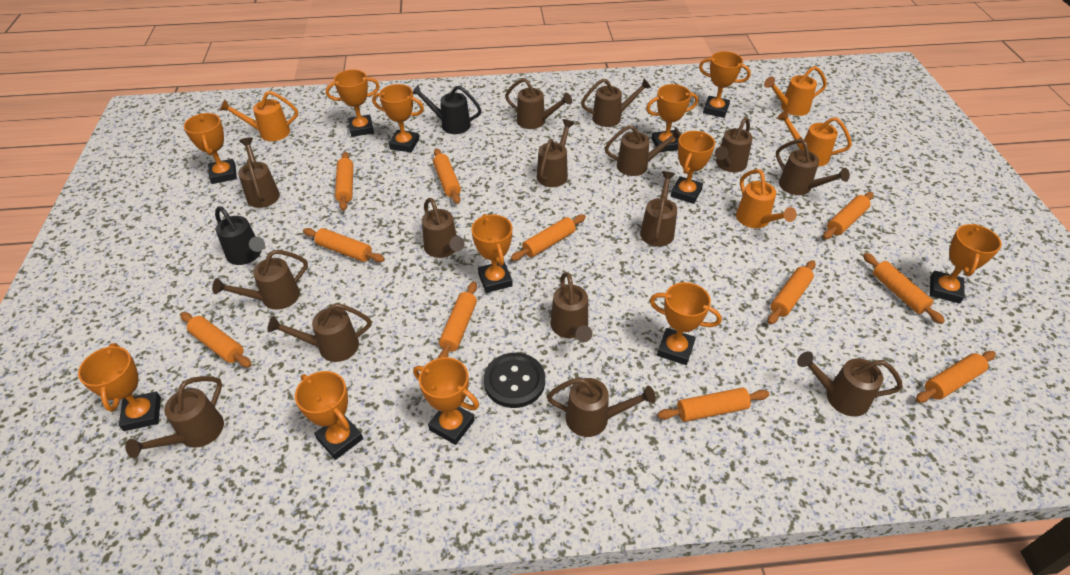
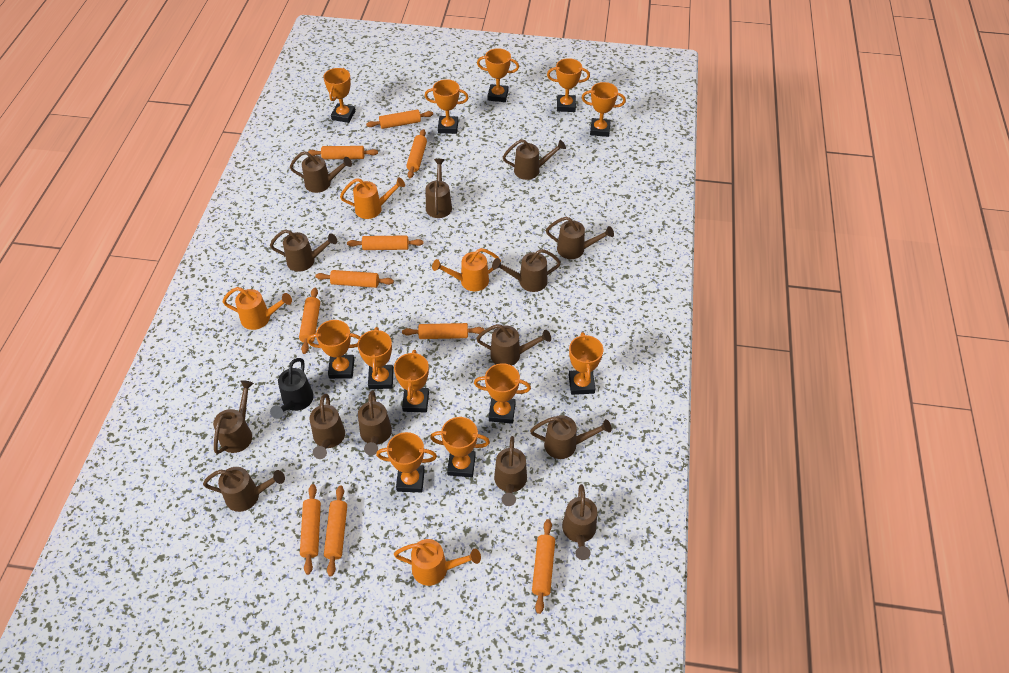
black button: 1 -> 0
black watering can: 2 -> 1
brown watering can: 15 -> 14
orange rolling pin: 11 -> 10

